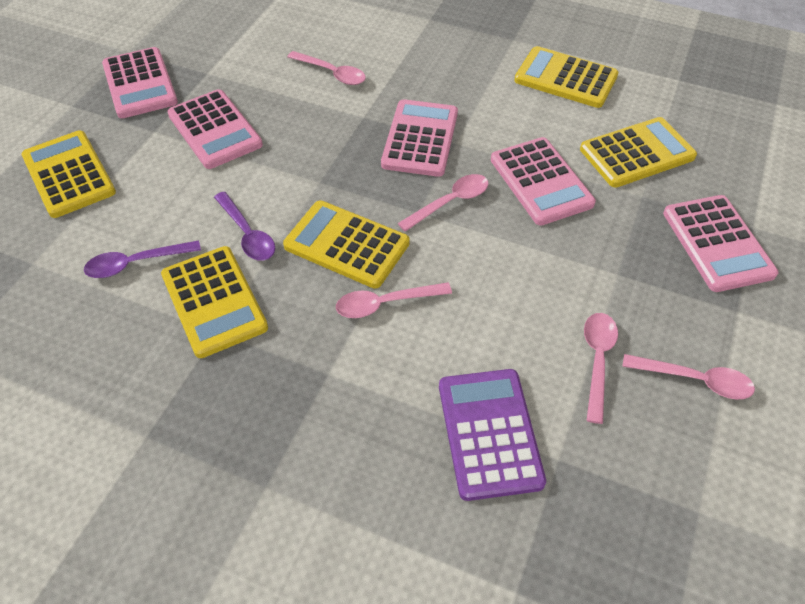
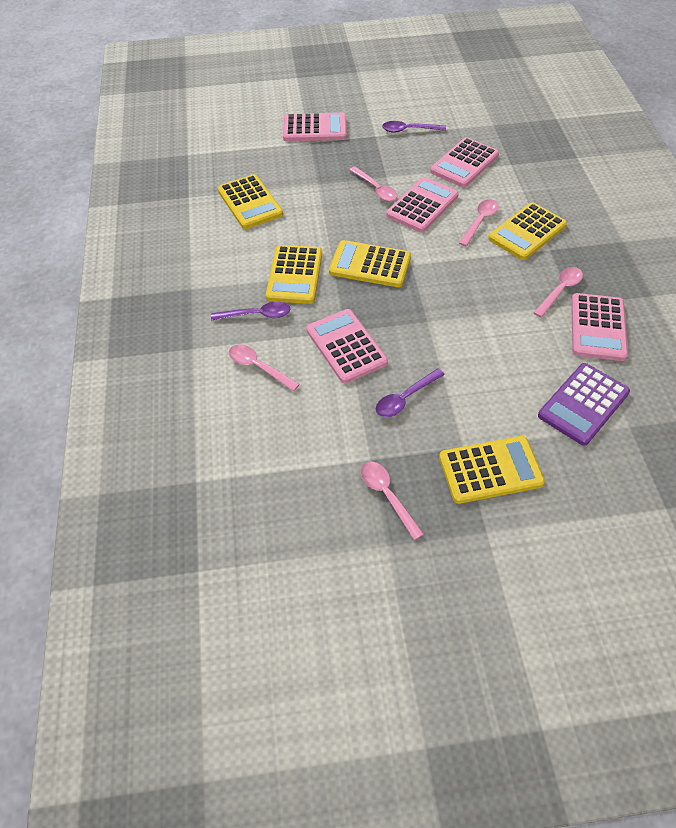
purple spoon: 2 -> 3

